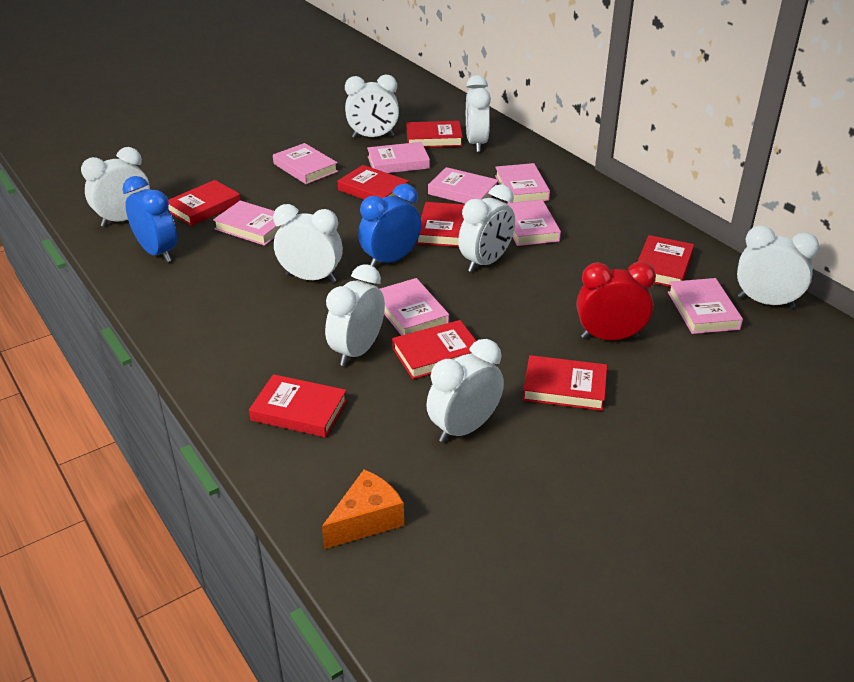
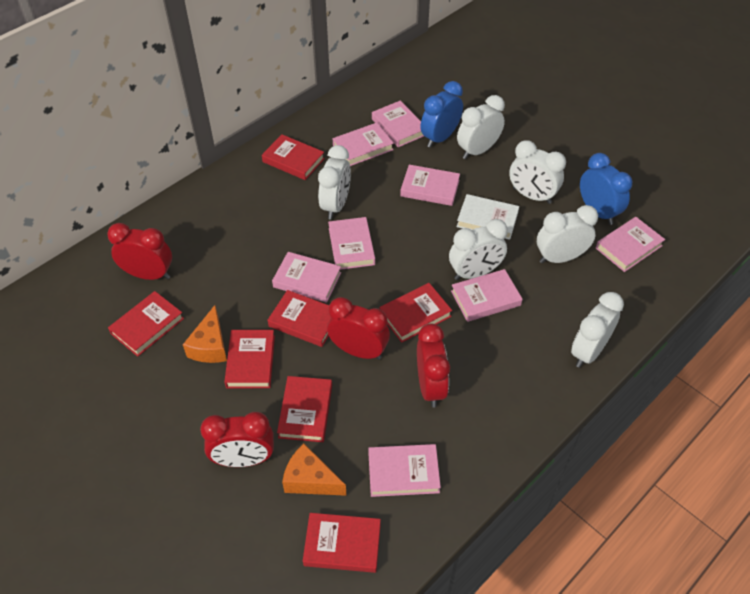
orange cheese: 1 -> 2
red book: 8 -> 7
red clock: 1 -> 4
white book: 0 -> 1
white clock: 8 -> 6

